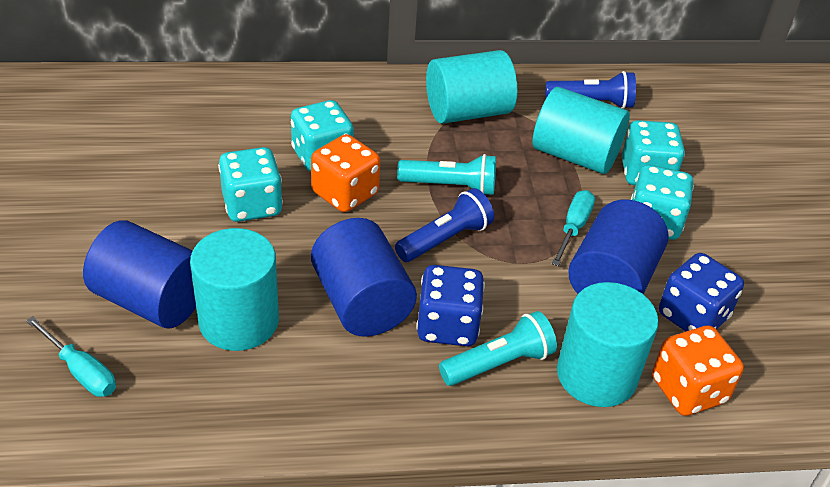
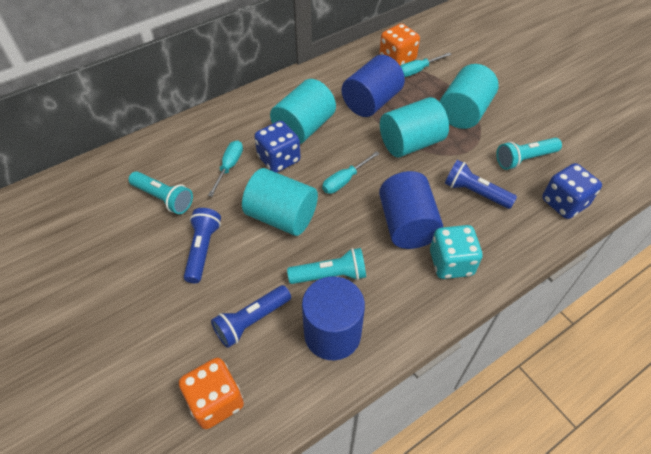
blue flashlight: 2 -> 3
turquoise dice: 4 -> 1
turquoise flashlight: 2 -> 3
turquoise screwdriver: 2 -> 3

